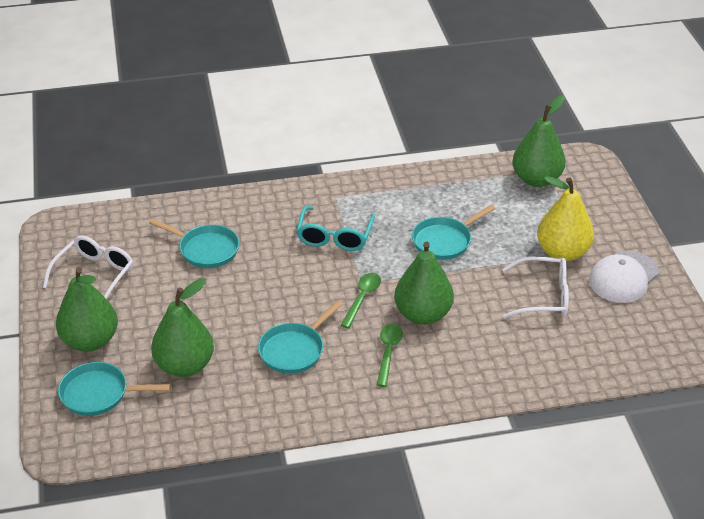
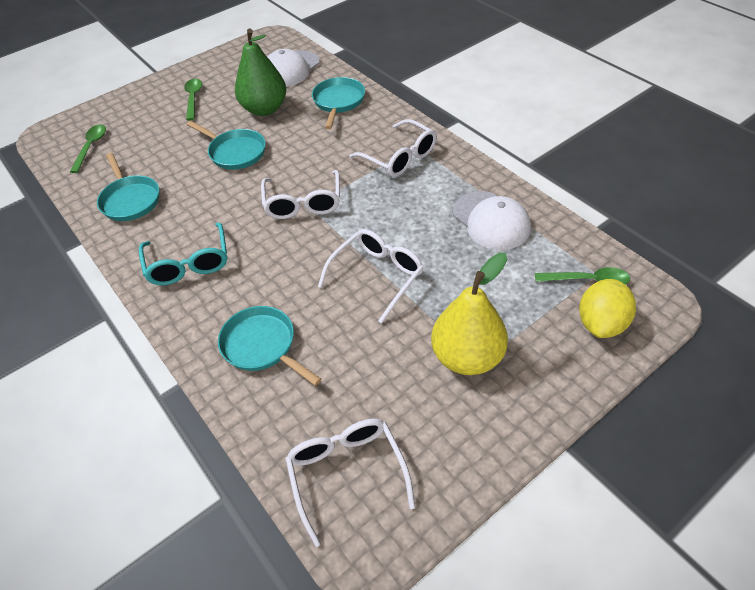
green pear: 4 -> 1
green spoon: 2 -> 3
white cap: 1 -> 2
white glasses: 2 -> 4
yellow lemon: 0 -> 1

